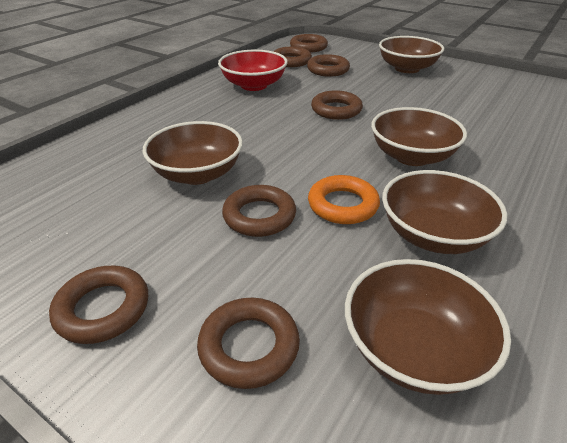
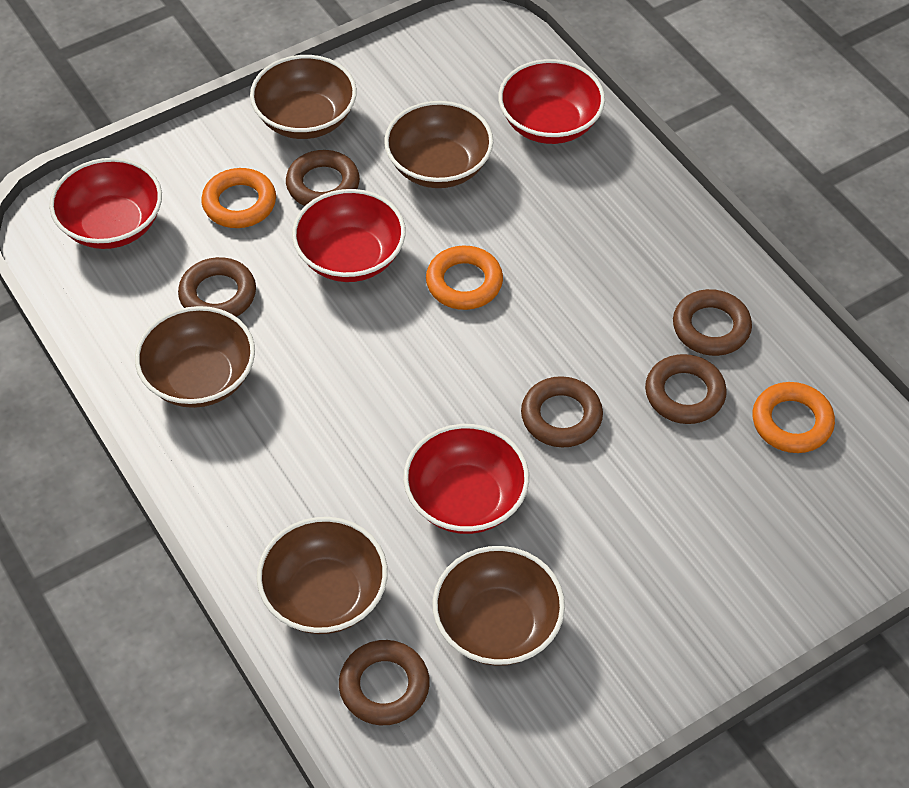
brown ring: 7 -> 6
orange ring: 1 -> 3
red bowl: 1 -> 4

